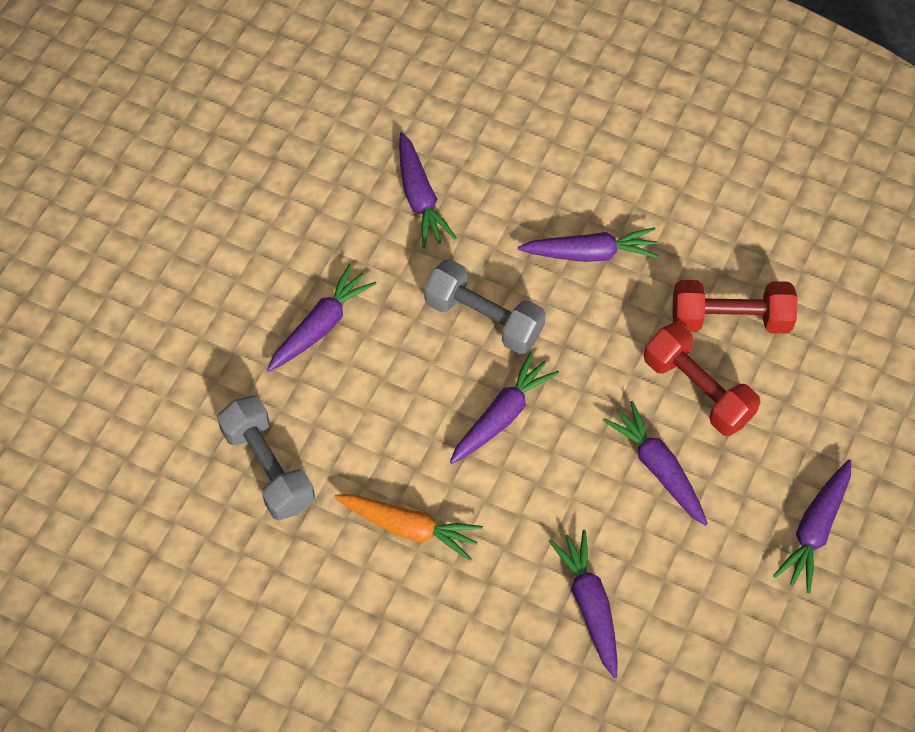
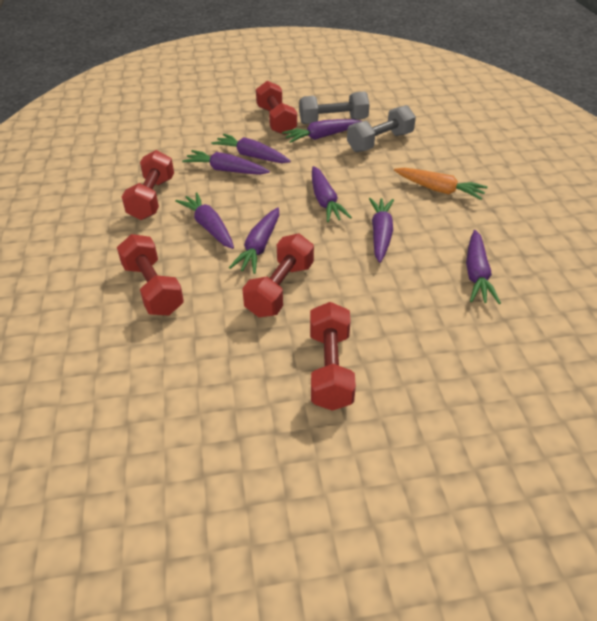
purple carrot: 7 -> 8
red dumbbell: 2 -> 5

